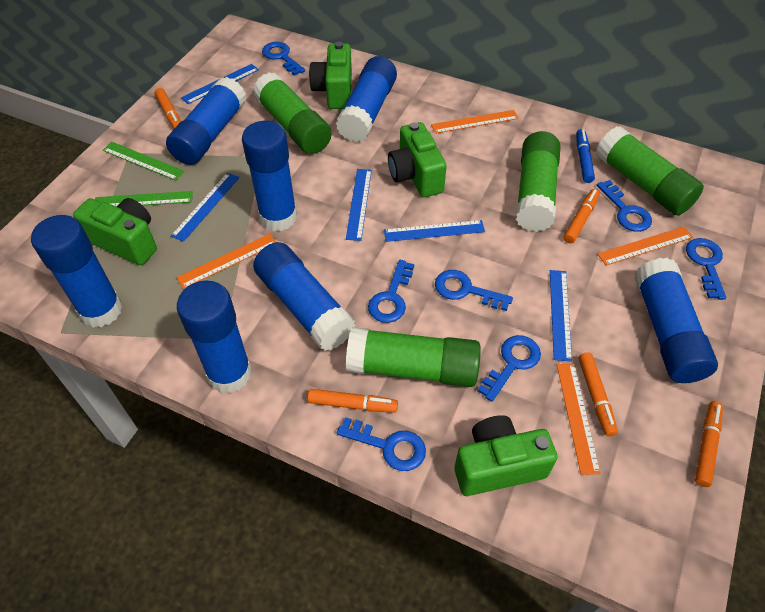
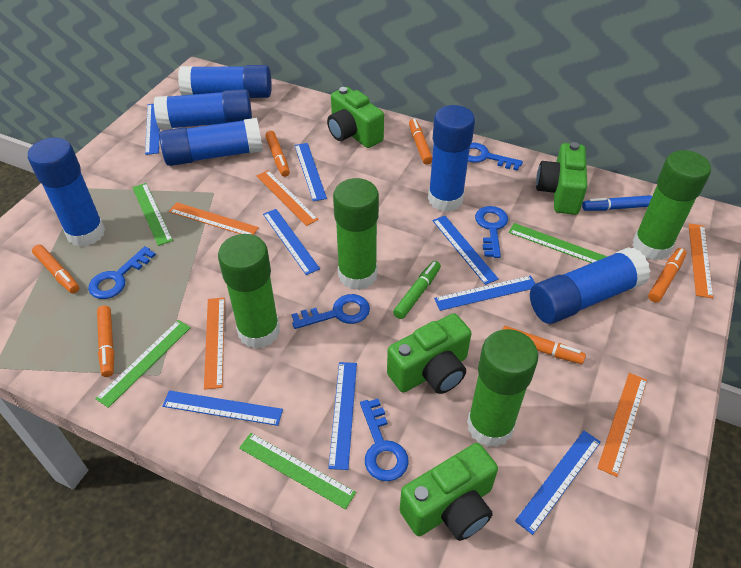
blue glue stick: 7 -> 6
blue key: 7 -> 5
blue ruler: 5 -> 8
green marker: 0 -> 1
green ruler: 2 -> 4
orange marker: 5 -> 6
orange ruler: 4 -> 5

